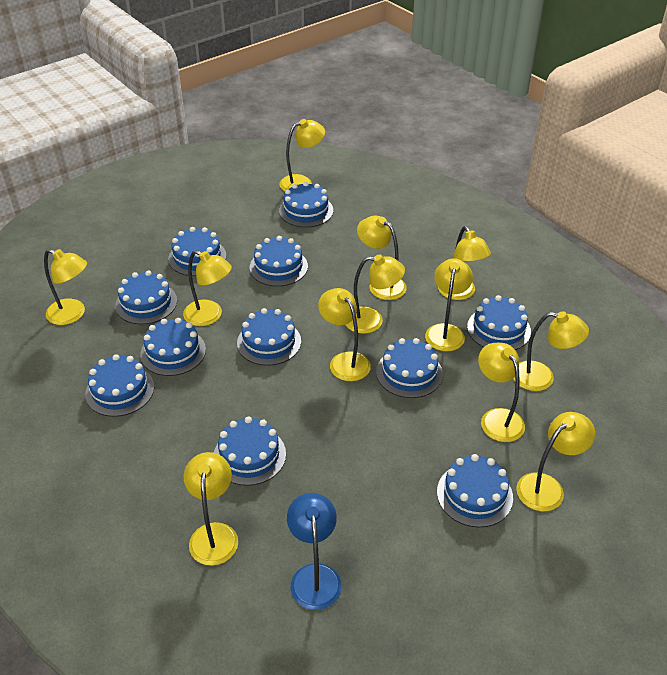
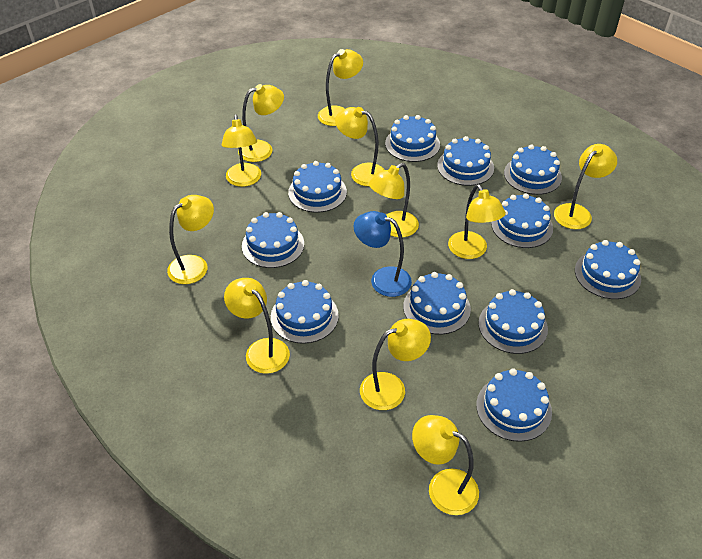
yellow lamp: 12 -> 11

